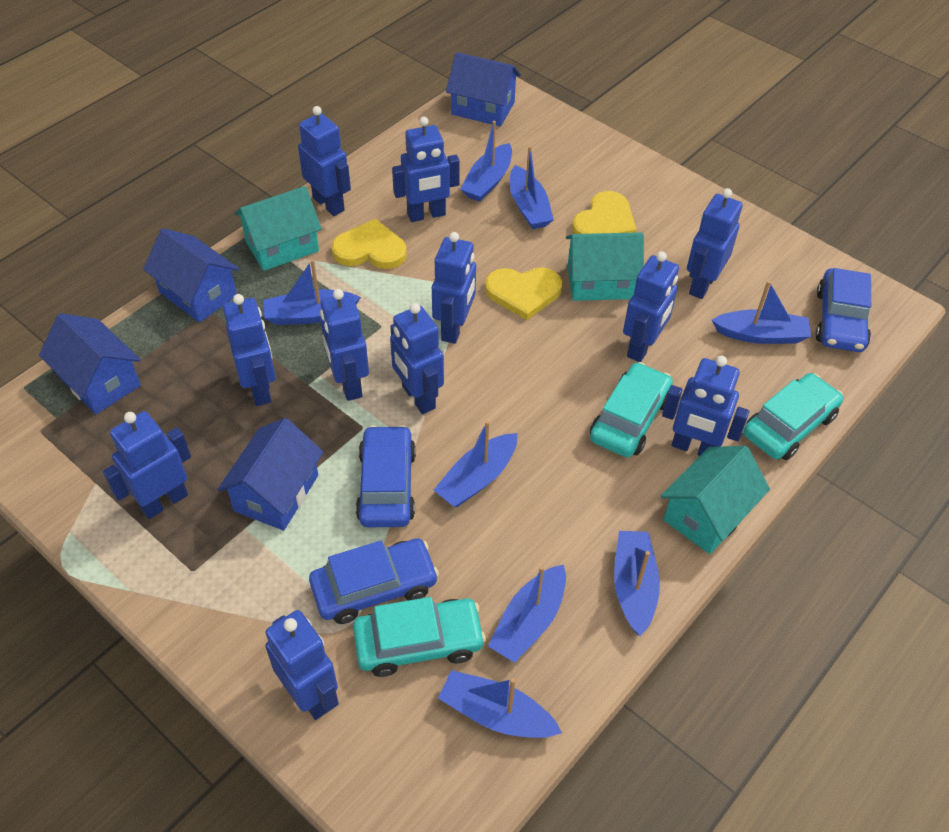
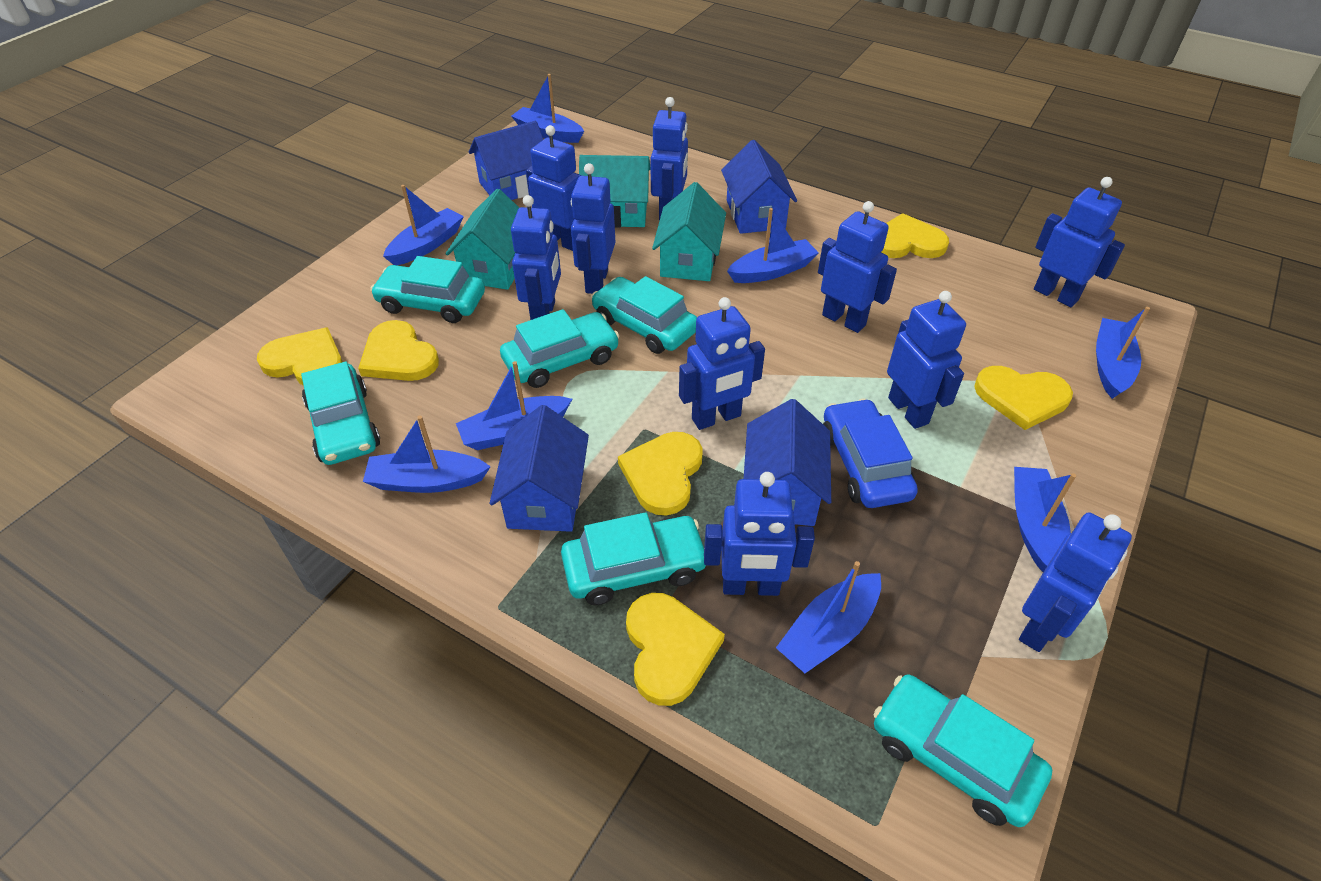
blue car: 3 -> 1
blue robot: 11 -> 10
turquoise car: 3 -> 6
yellow heart: 3 -> 6

